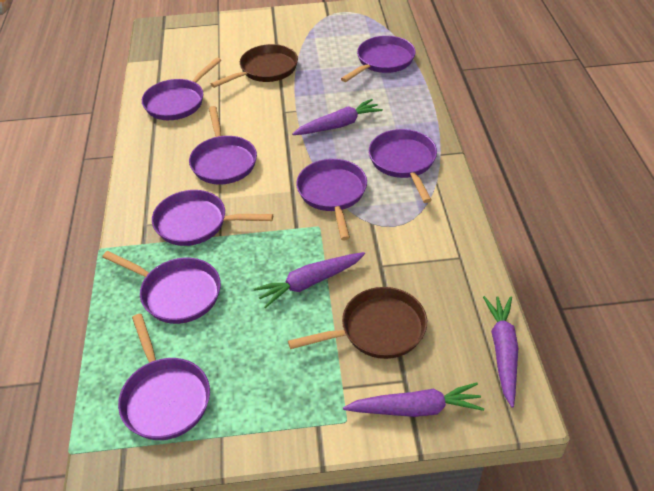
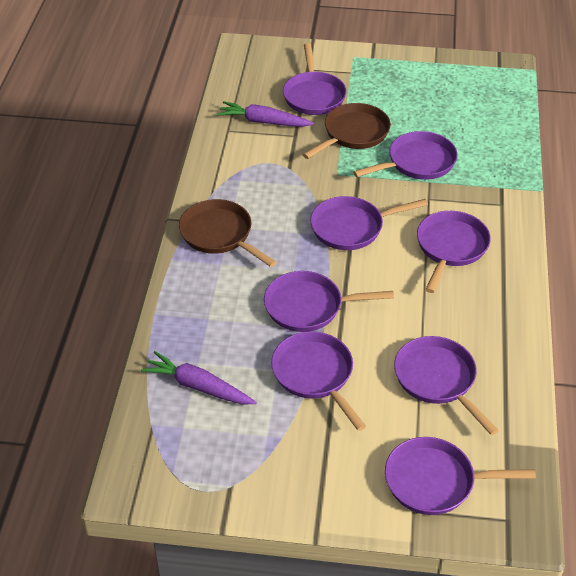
purple carrot: 4 -> 2

